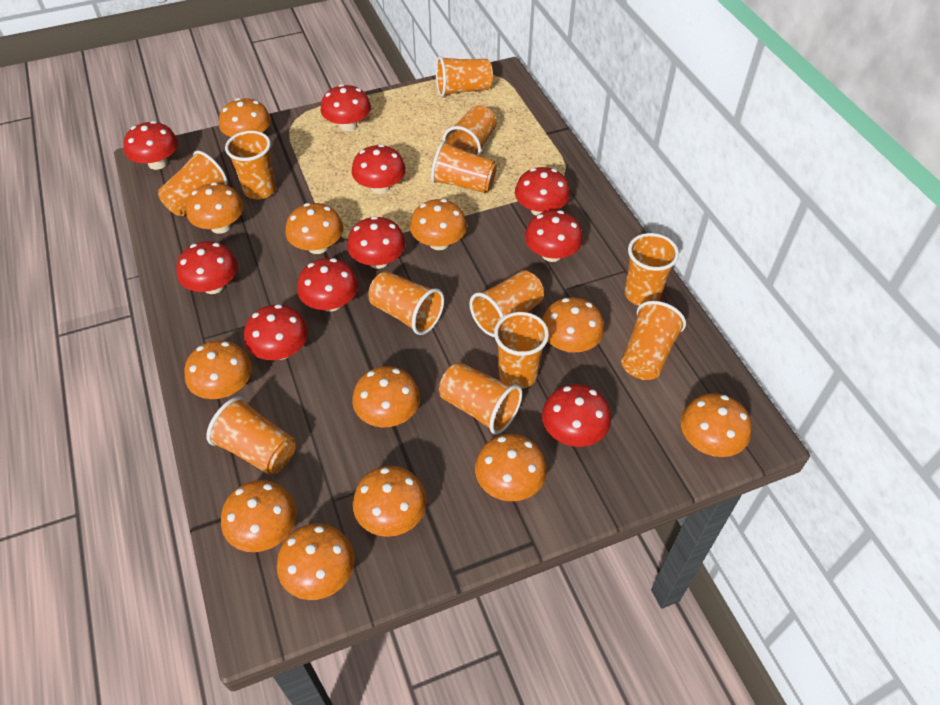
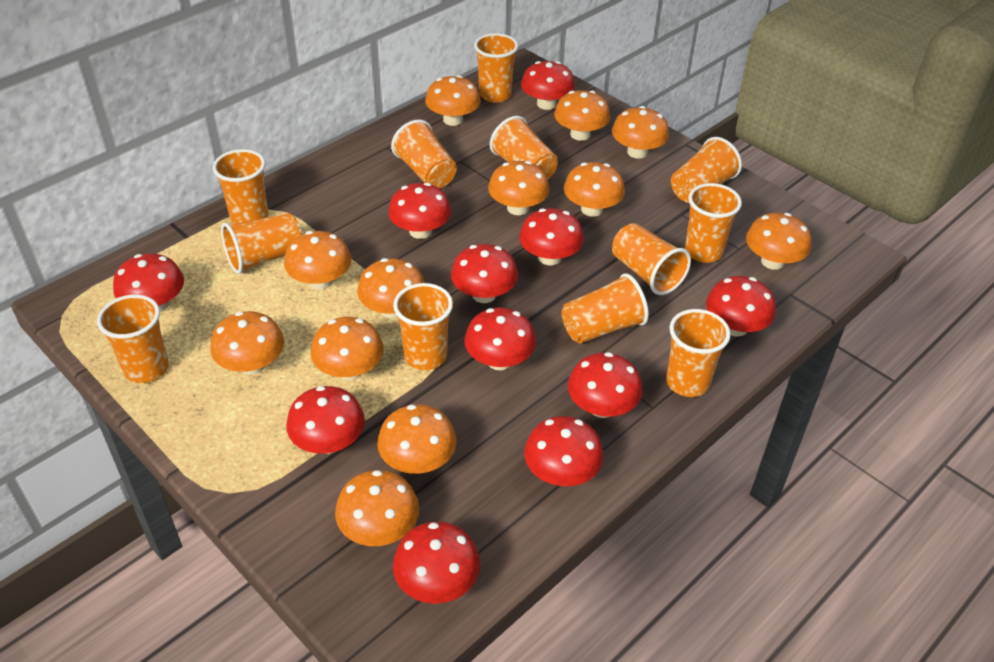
red mushroom: 10 -> 11

